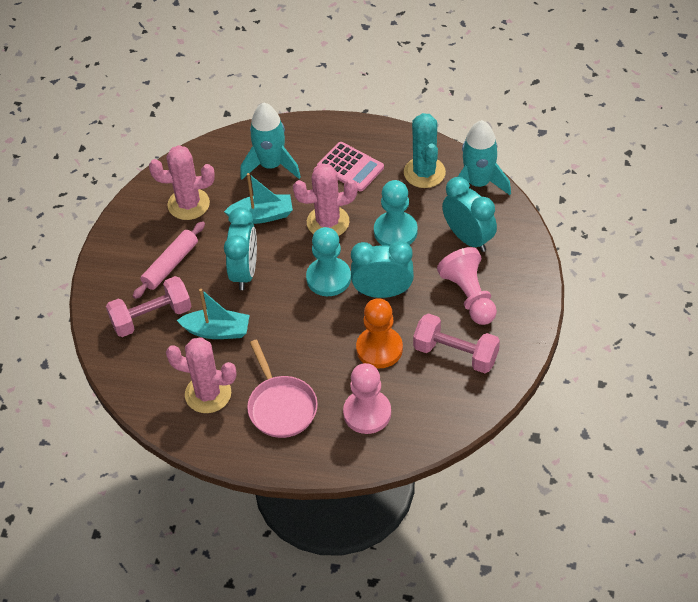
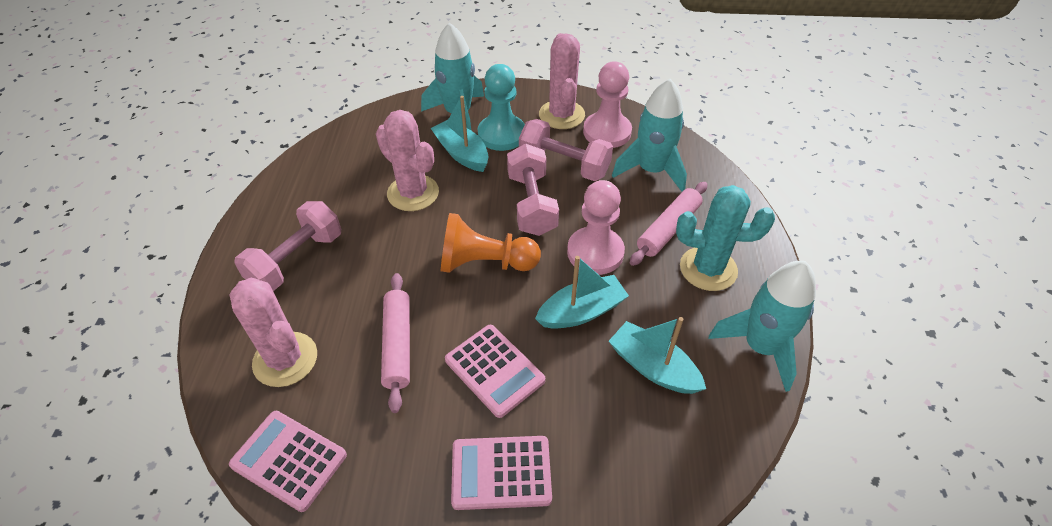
pink calculator: 1 -> 3
pink dumbbell: 2 -> 3
pink pan: 1 -> 0
pink rolling pin: 1 -> 2
turquoise boat: 2 -> 3
turquoise clock: 3 -> 0
turquoise pawn: 2 -> 1
turquoise rocket: 2 -> 3

